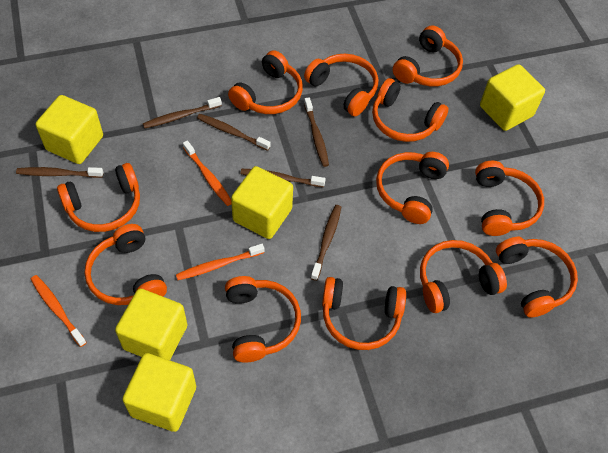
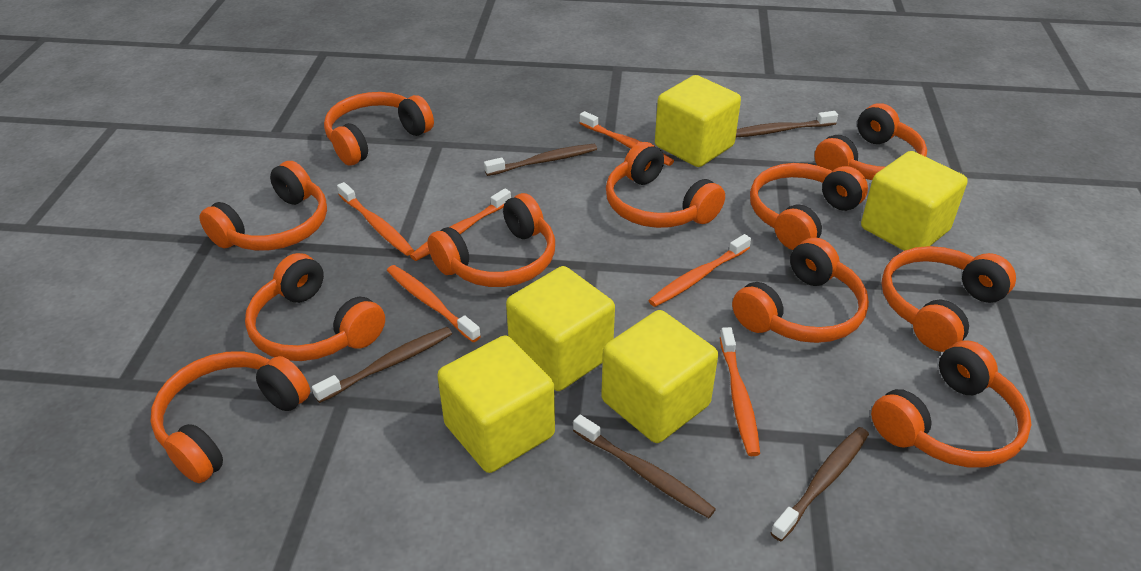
brown toothbrush: 6 -> 5
orange headphones: 12 -> 11
orange toothbrush: 3 -> 6

